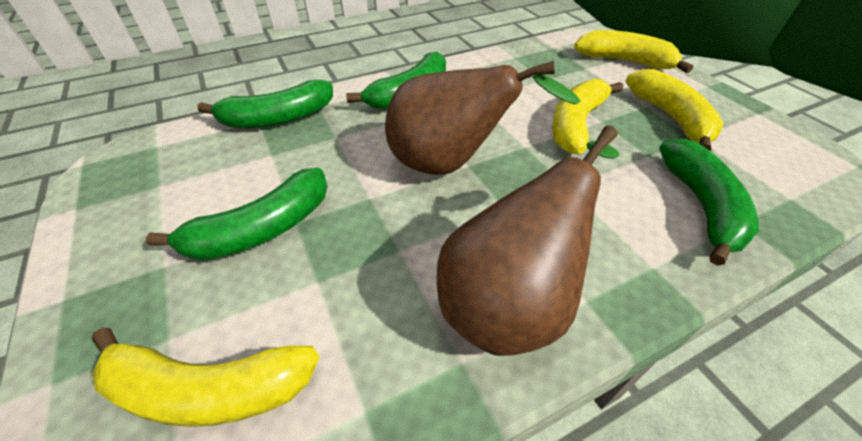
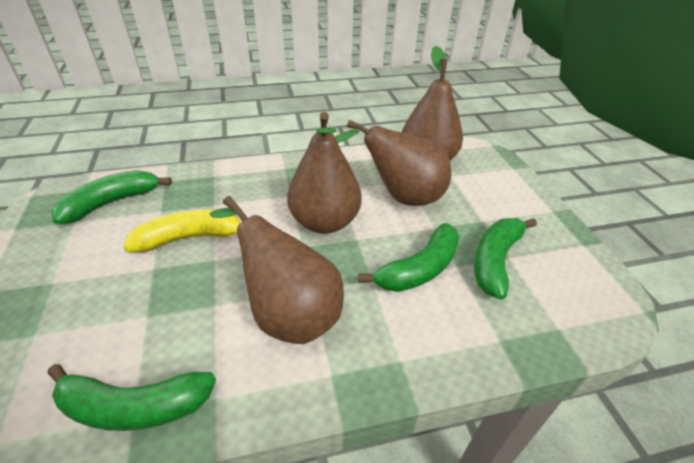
brown pear: 2 -> 4
yellow banana: 4 -> 1

